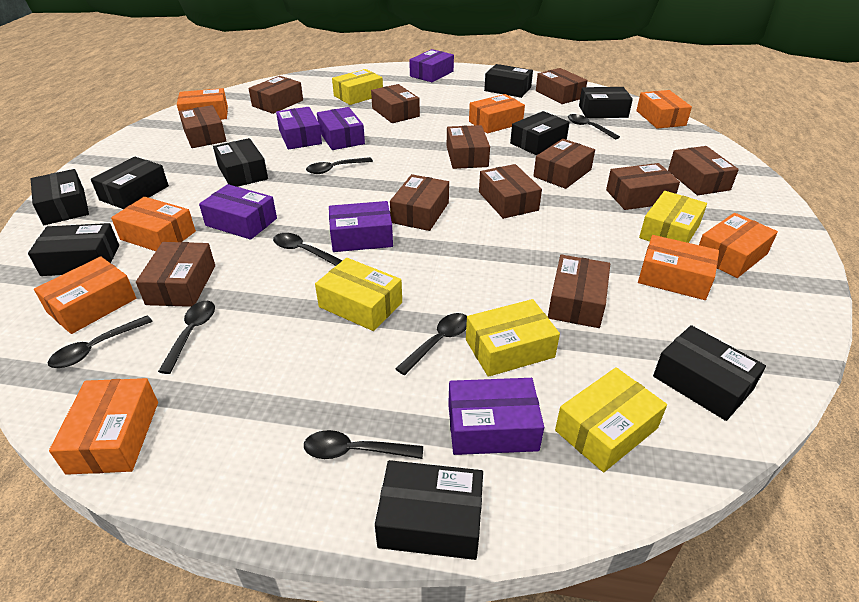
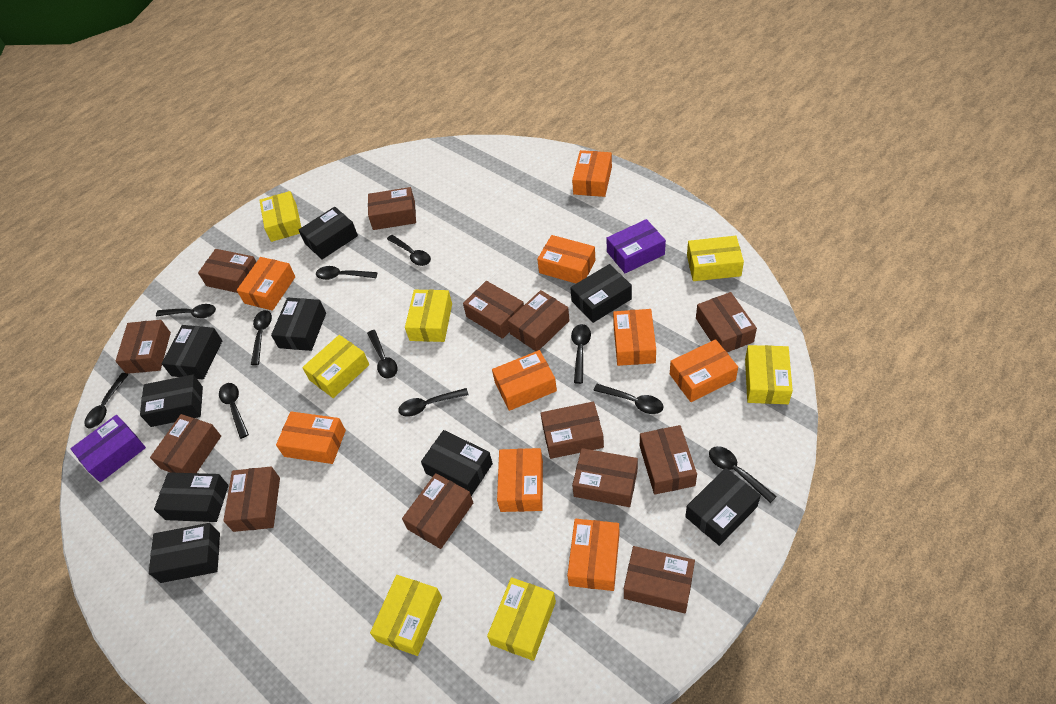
black spoon: 7 -> 11
brown box: 12 -> 13
orange box: 8 -> 9
purple box: 6 -> 2
yellow box: 5 -> 7

